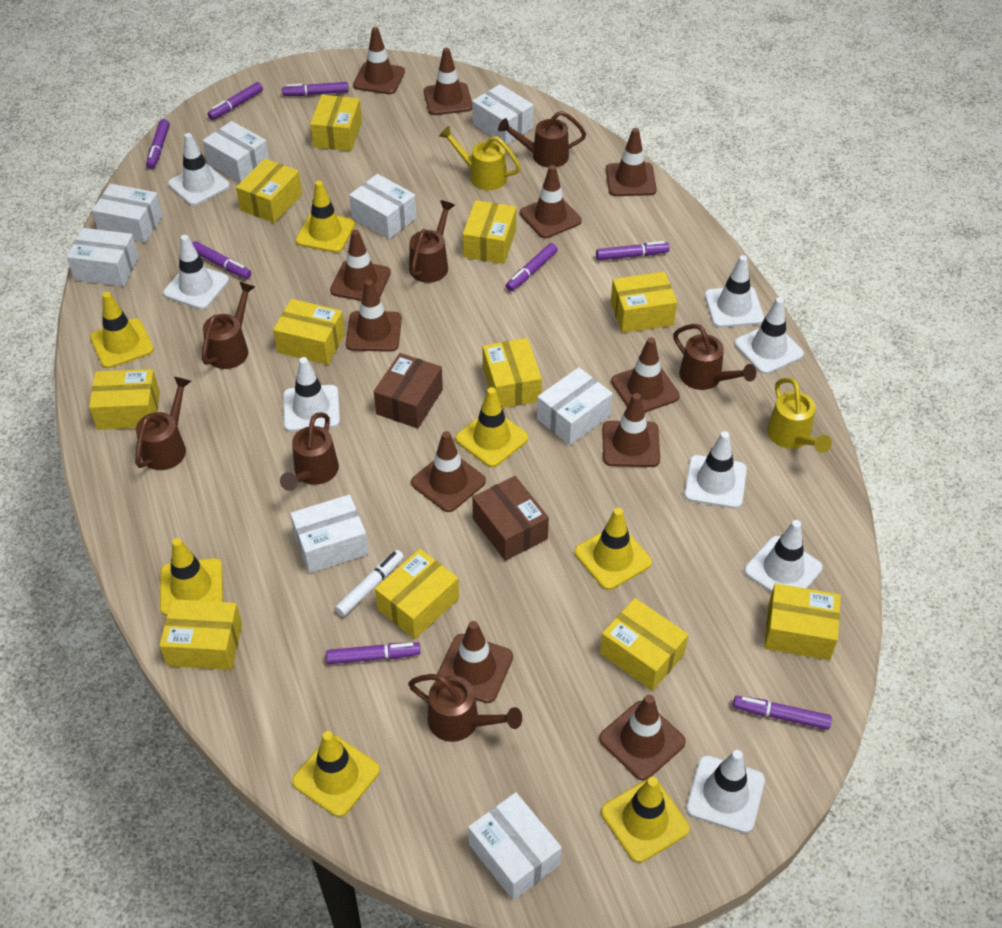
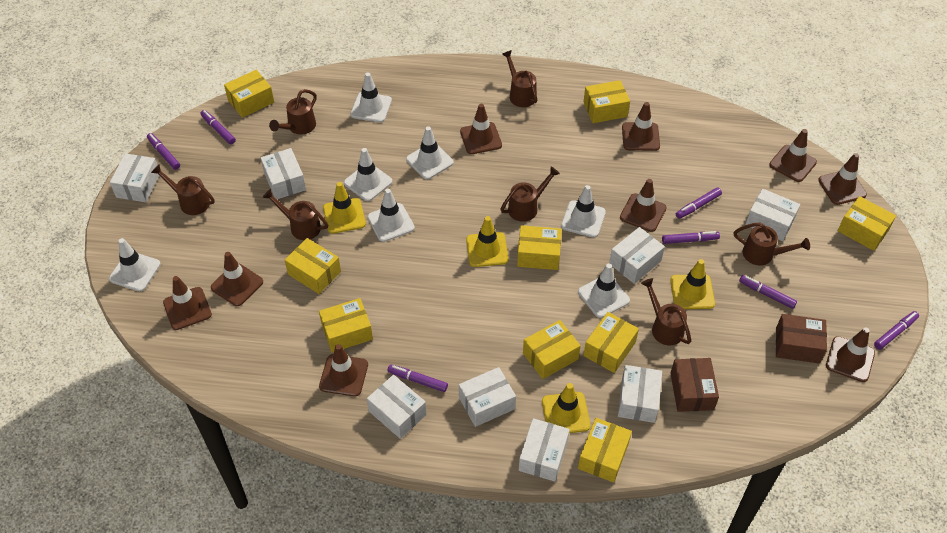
brown traffic cone: 11 -> 9
purple marker: 8 -> 7
white marker: 1 -> 0
white traffic cone: 8 -> 7
yellow box: 11 -> 9
yellow traffic cone: 7 -> 4
yellow watering can: 2 -> 0

